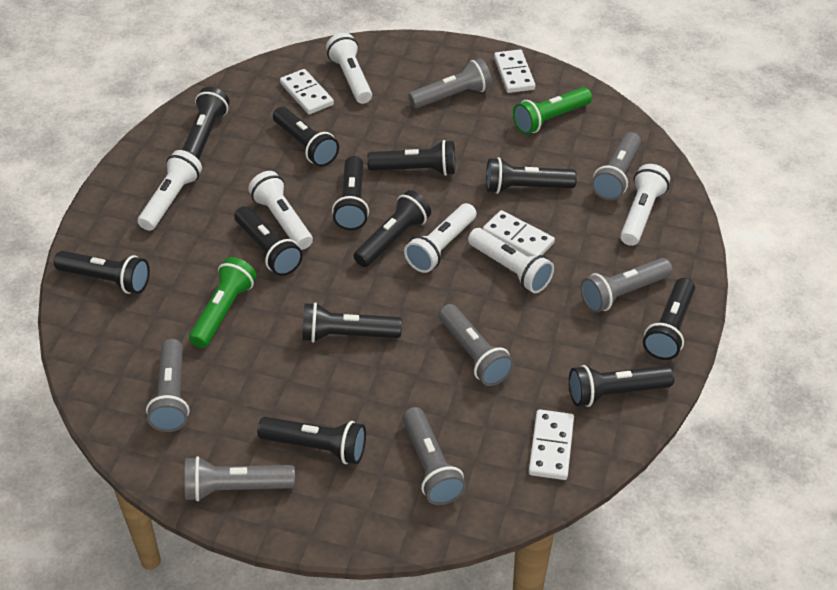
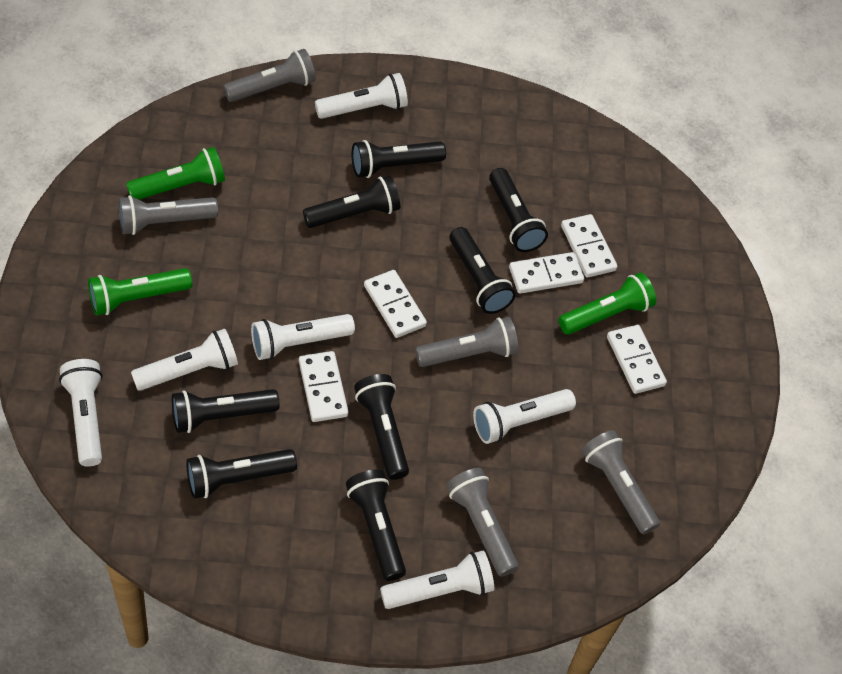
black flashlight: 12 -> 8
green flashlight: 2 -> 3
grey flashlight: 7 -> 5
white domino: 4 -> 5

